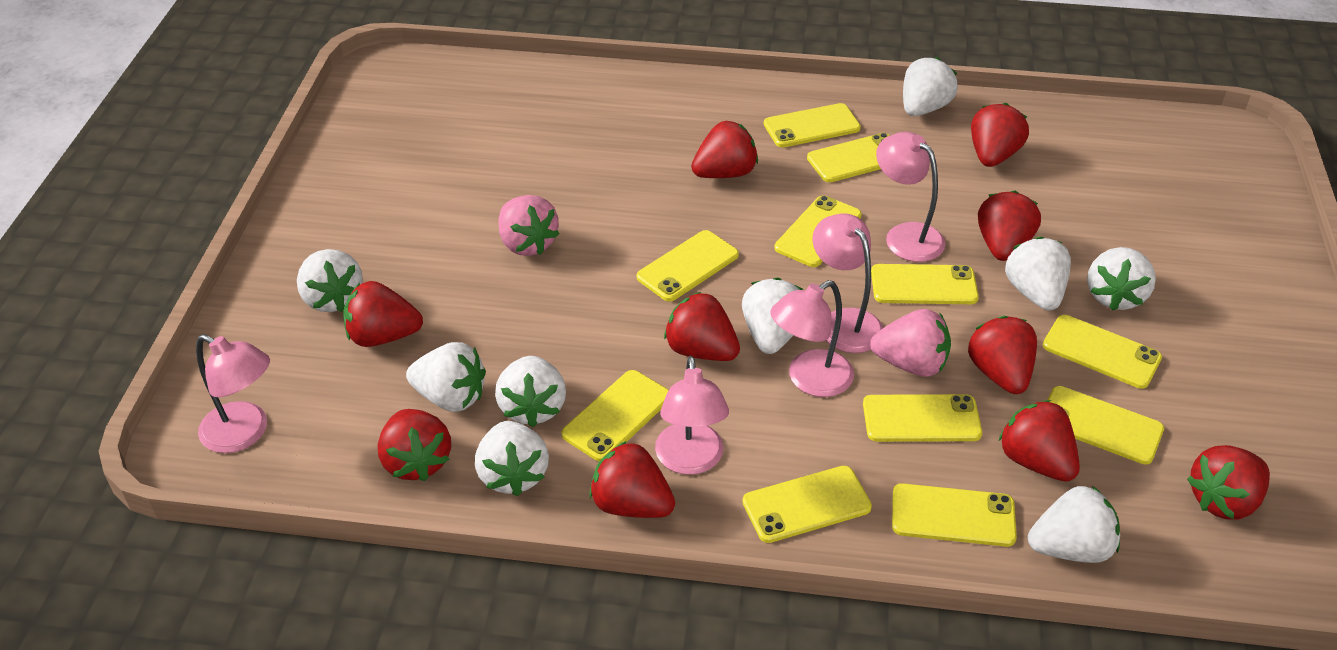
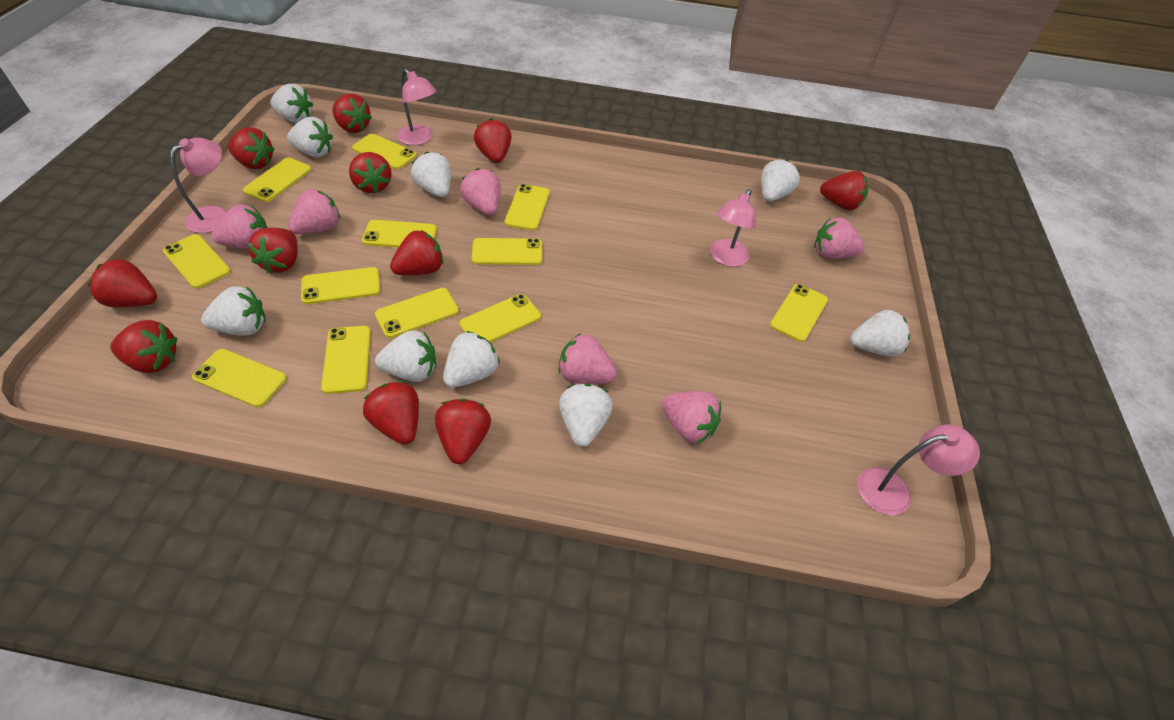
pink lamp: 5 -> 4
pink strawberry: 2 -> 6
red strawberry: 10 -> 11
yellow phone: 11 -> 12

